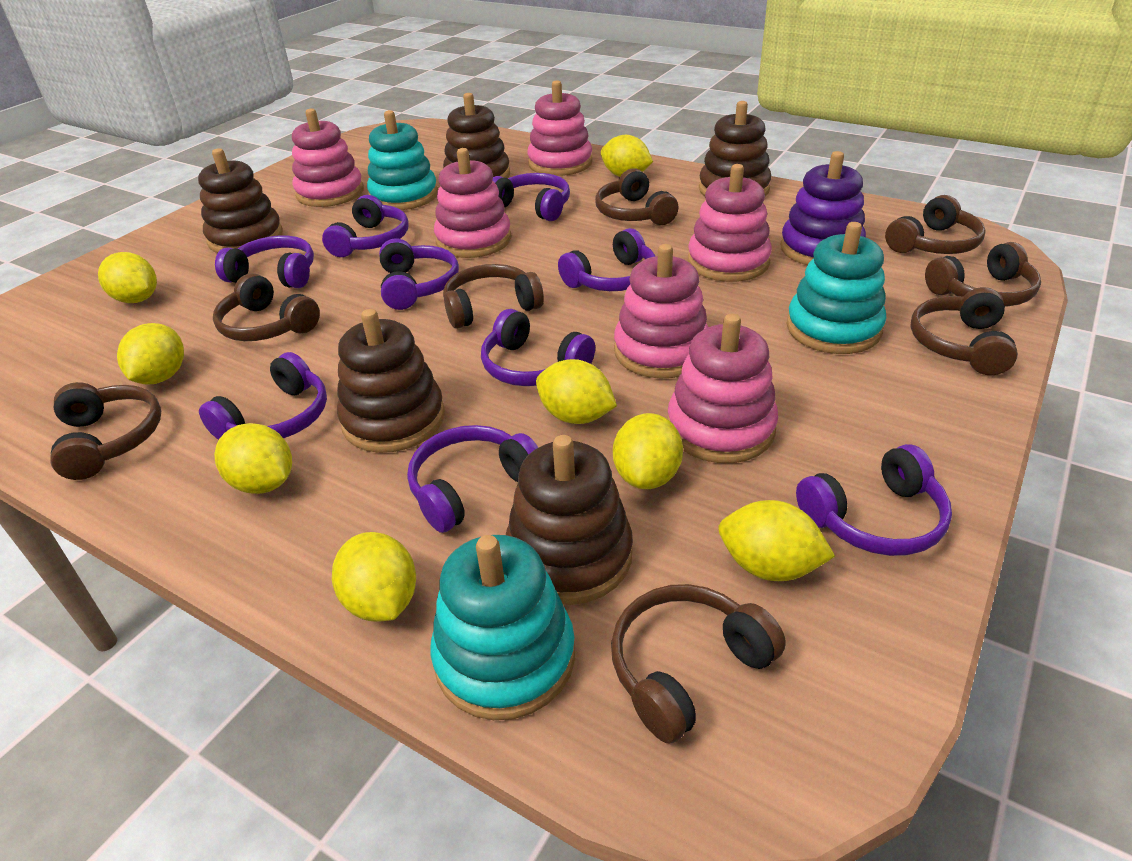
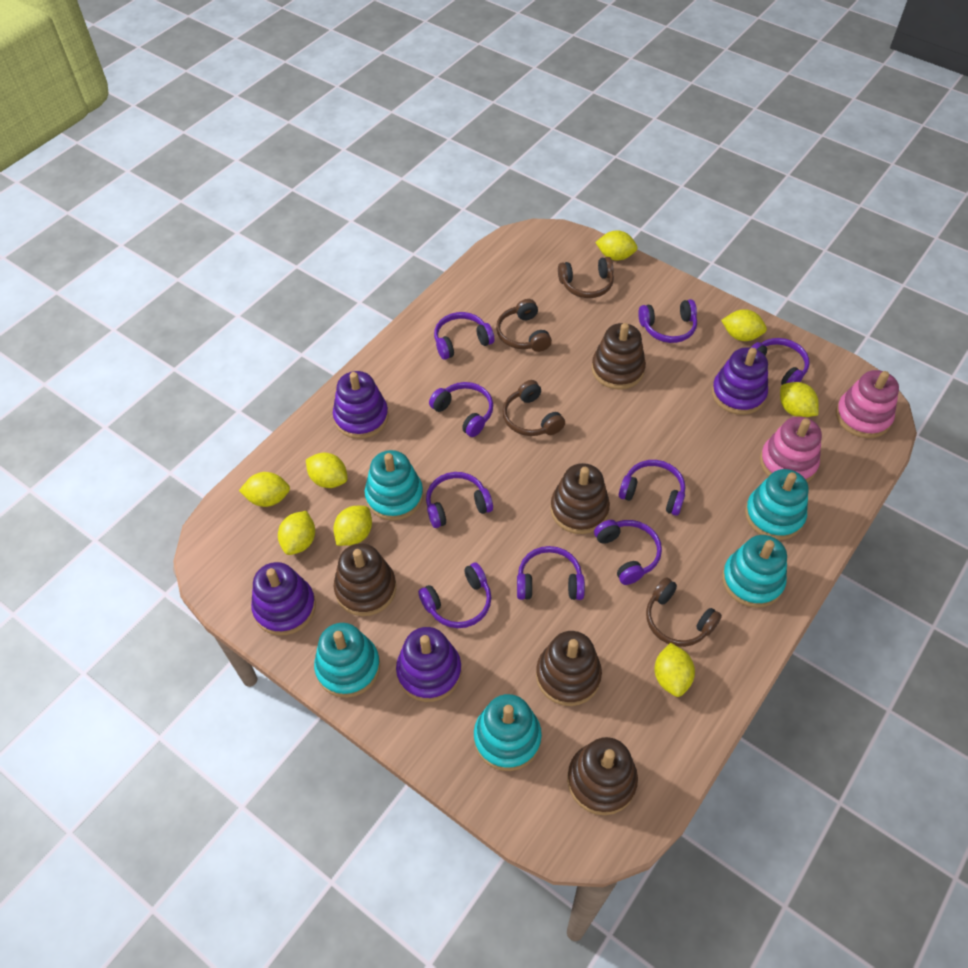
brown headphones: 8 -> 4
pink stacking toy: 6 -> 2
purple stacking toy: 1 -> 4
turquoise stacking toy: 3 -> 5

